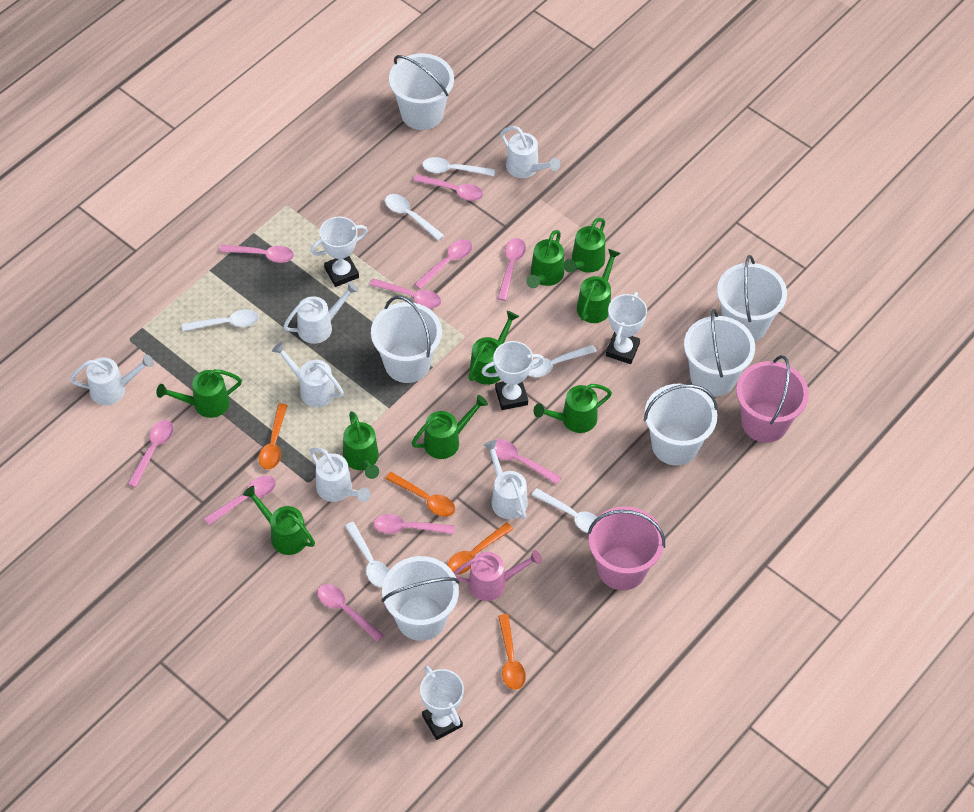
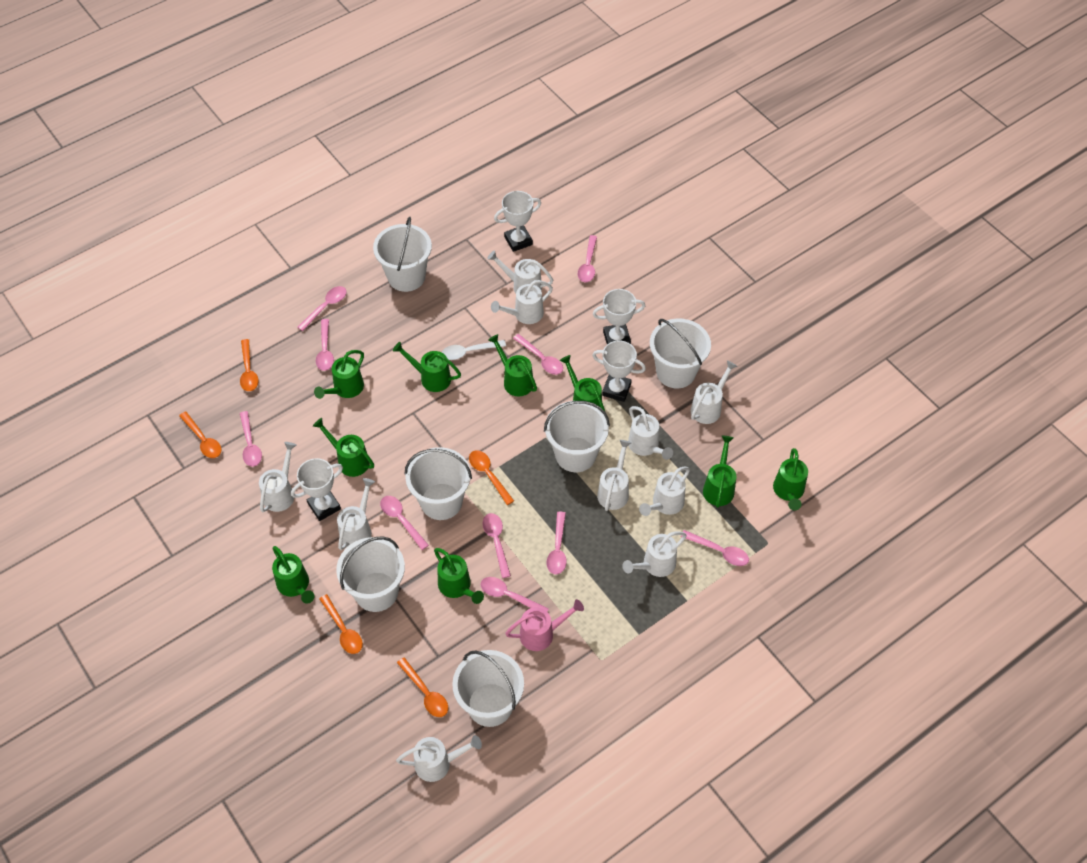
orange spoon: 4 -> 5
pink bucket: 2 -> 0
white spoon: 6 -> 1
white watering can: 6 -> 10

